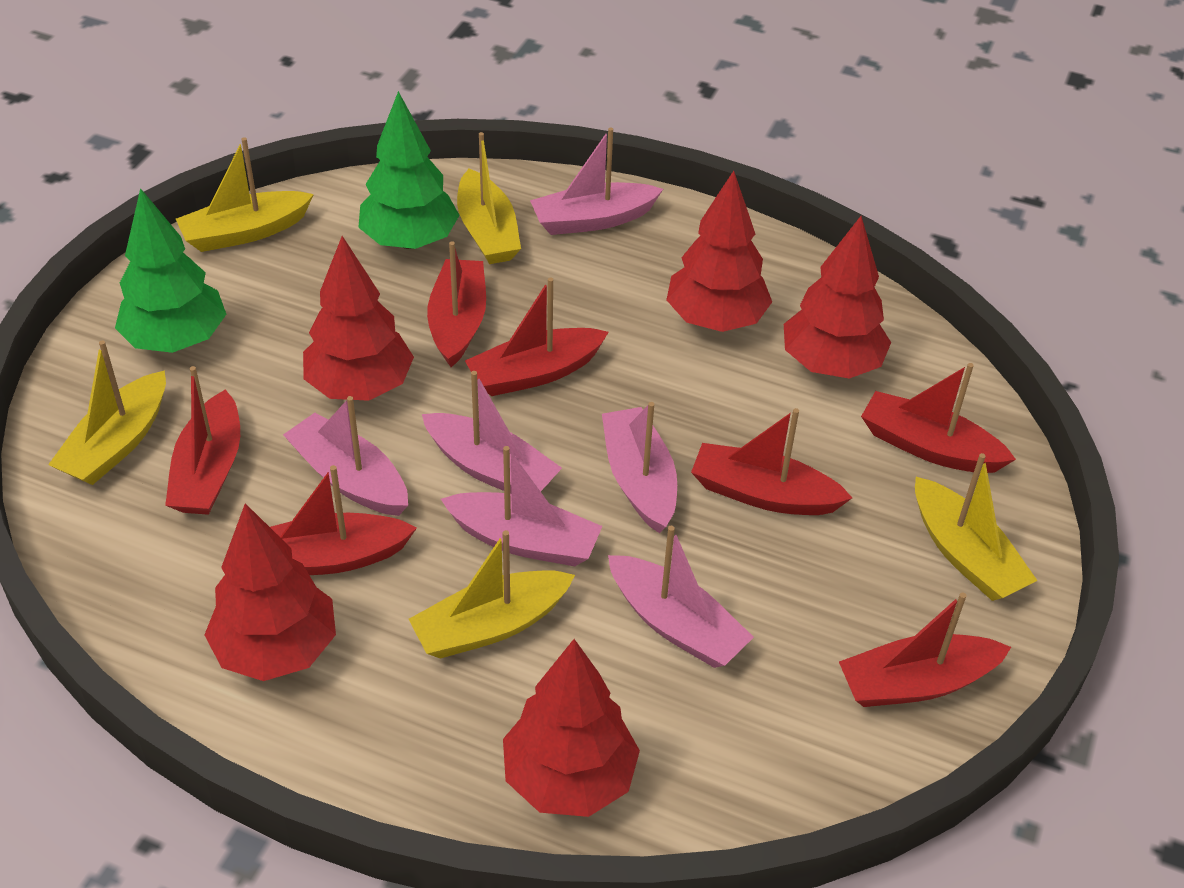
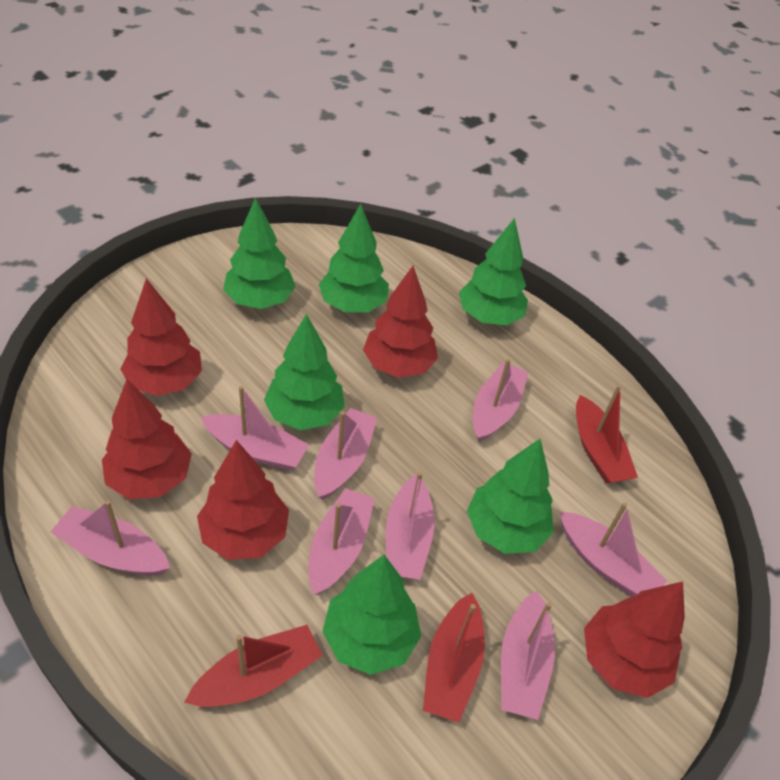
green tree: 2 -> 6
pink boat: 6 -> 8
red boat: 7 -> 3
yellow boat: 5 -> 0

